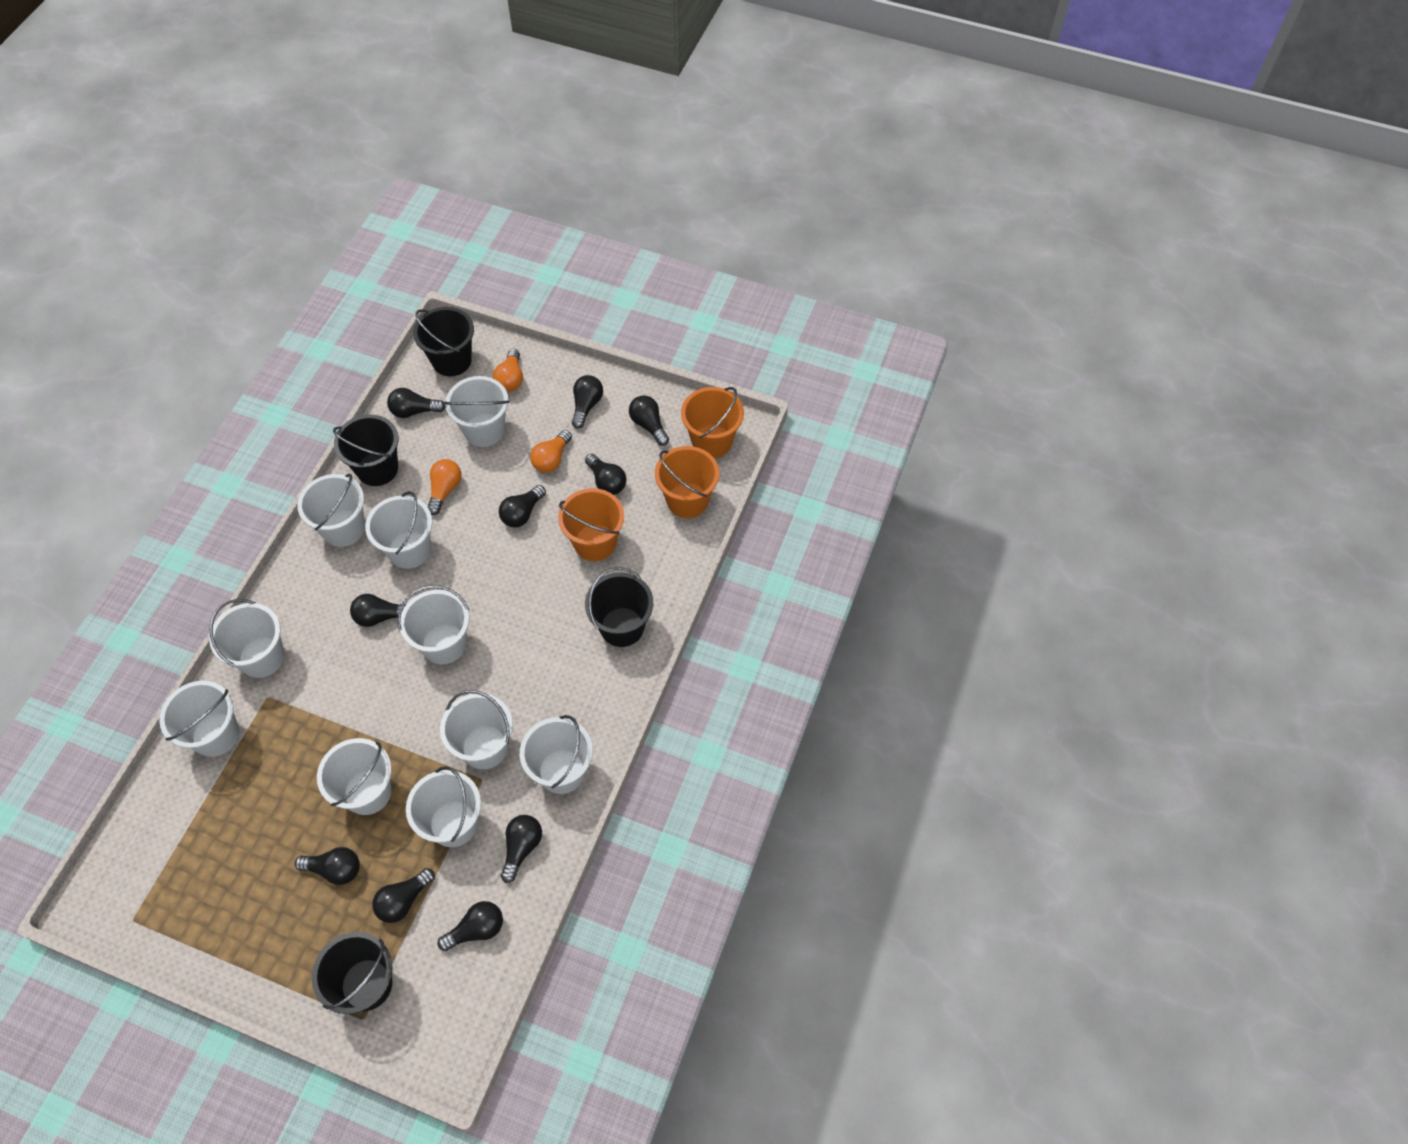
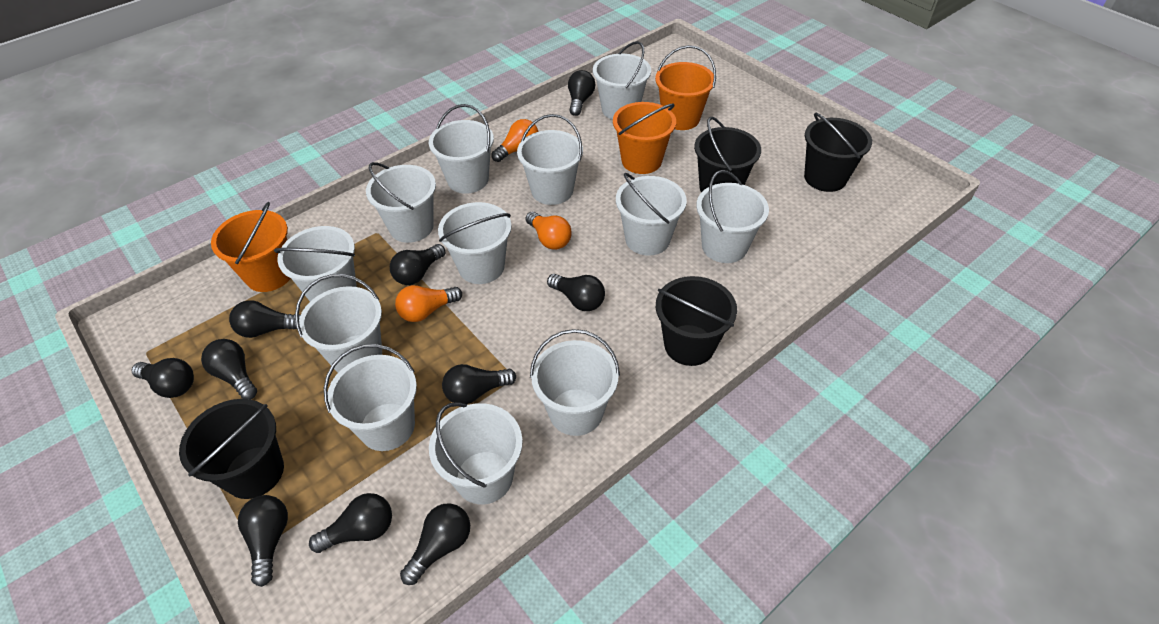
white bucket: 10 -> 12

